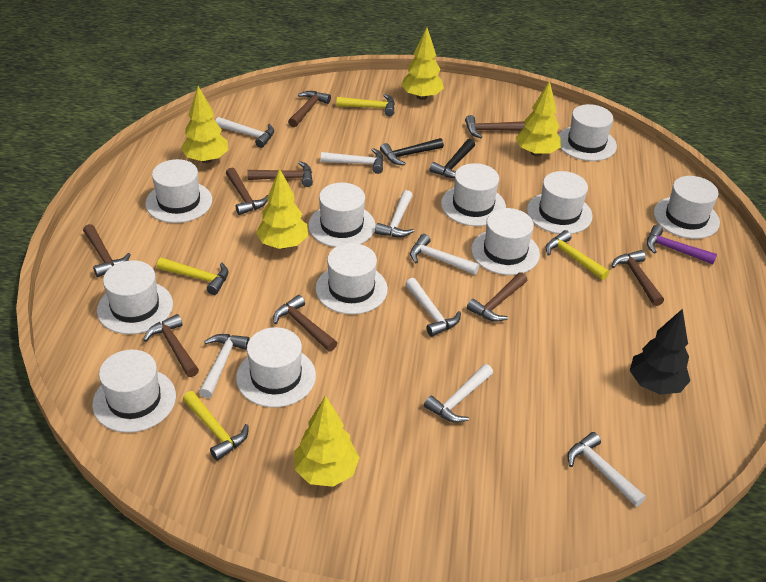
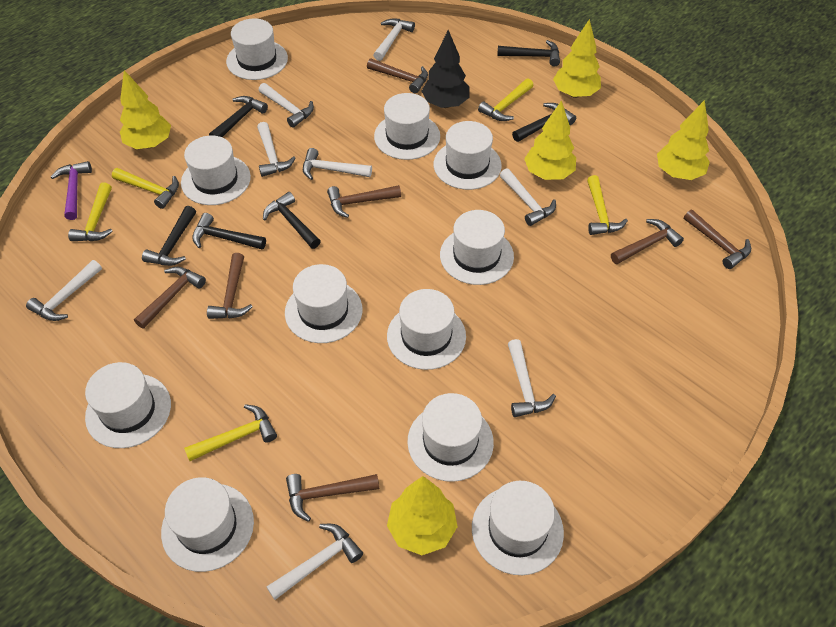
black hammer: 2 -> 6
brown hammer: 9 -> 7
yellow hammer: 4 -> 5

